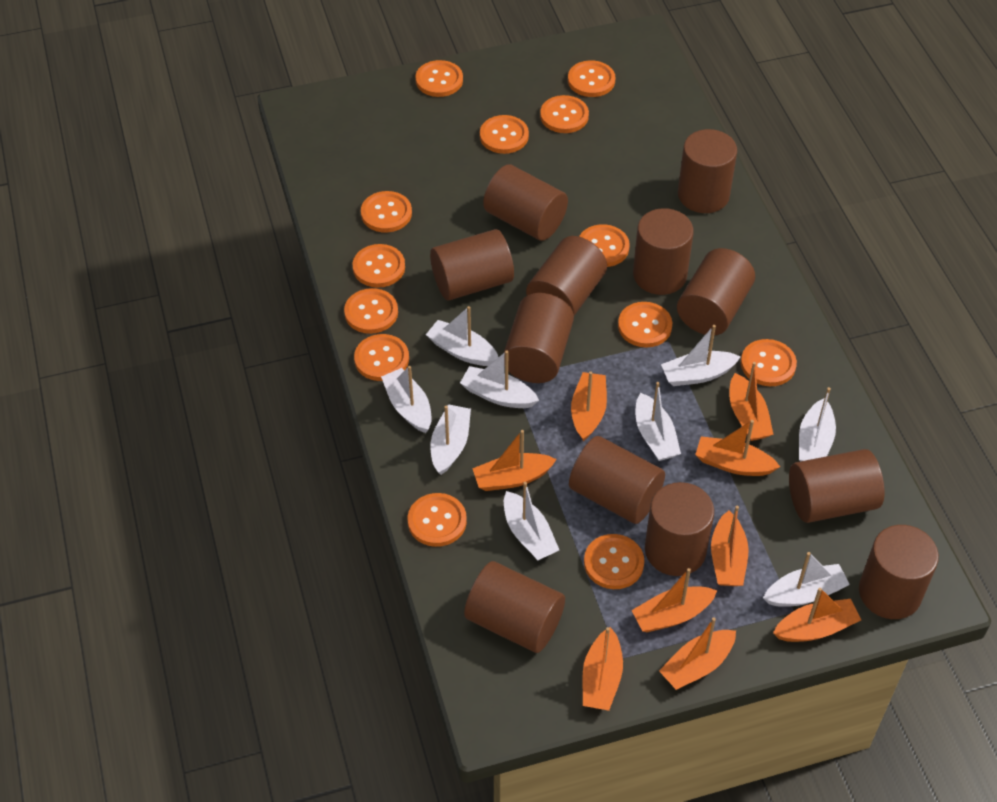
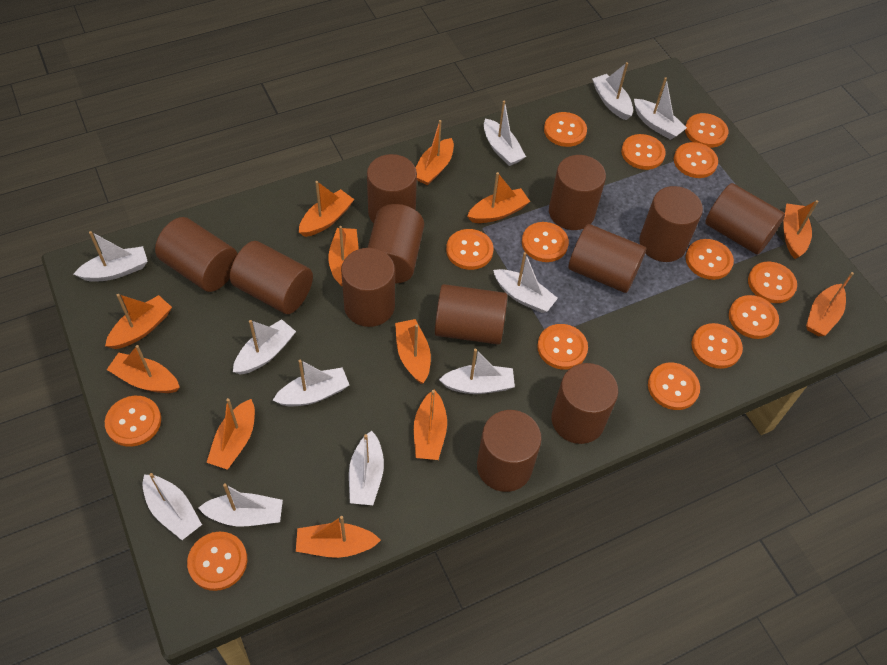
orange boat: 9 -> 12
orange button: 13 -> 14
white boat: 9 -> 11

